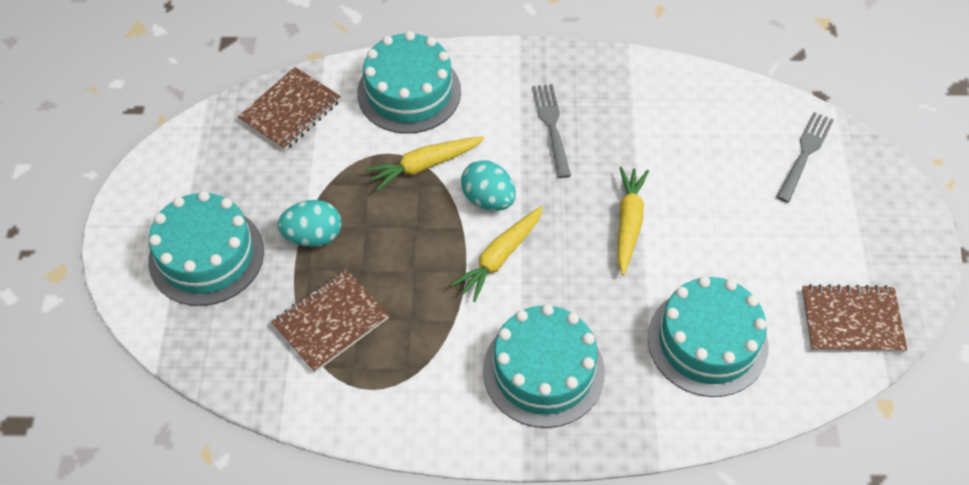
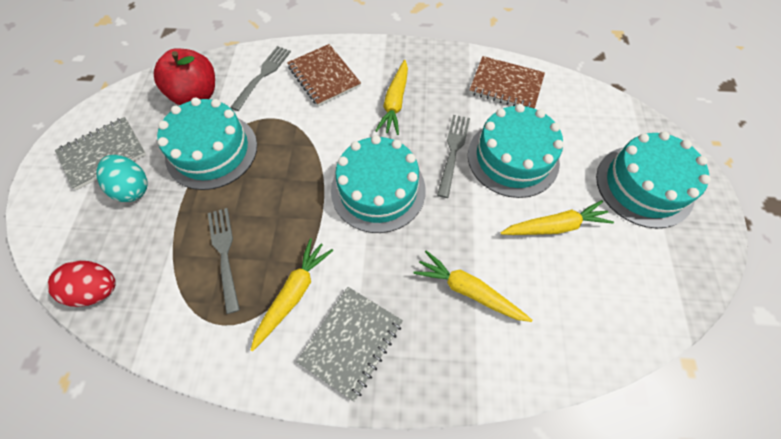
brown notebook: 3 -> 2
grey fork: 2 -> 3
grey notebook: 0 -> 2
red apple: 0 -> 1
red egg: 0 -> 1
turquoise egg: 2 -> 1
yellow carrot: 3 -> 4

